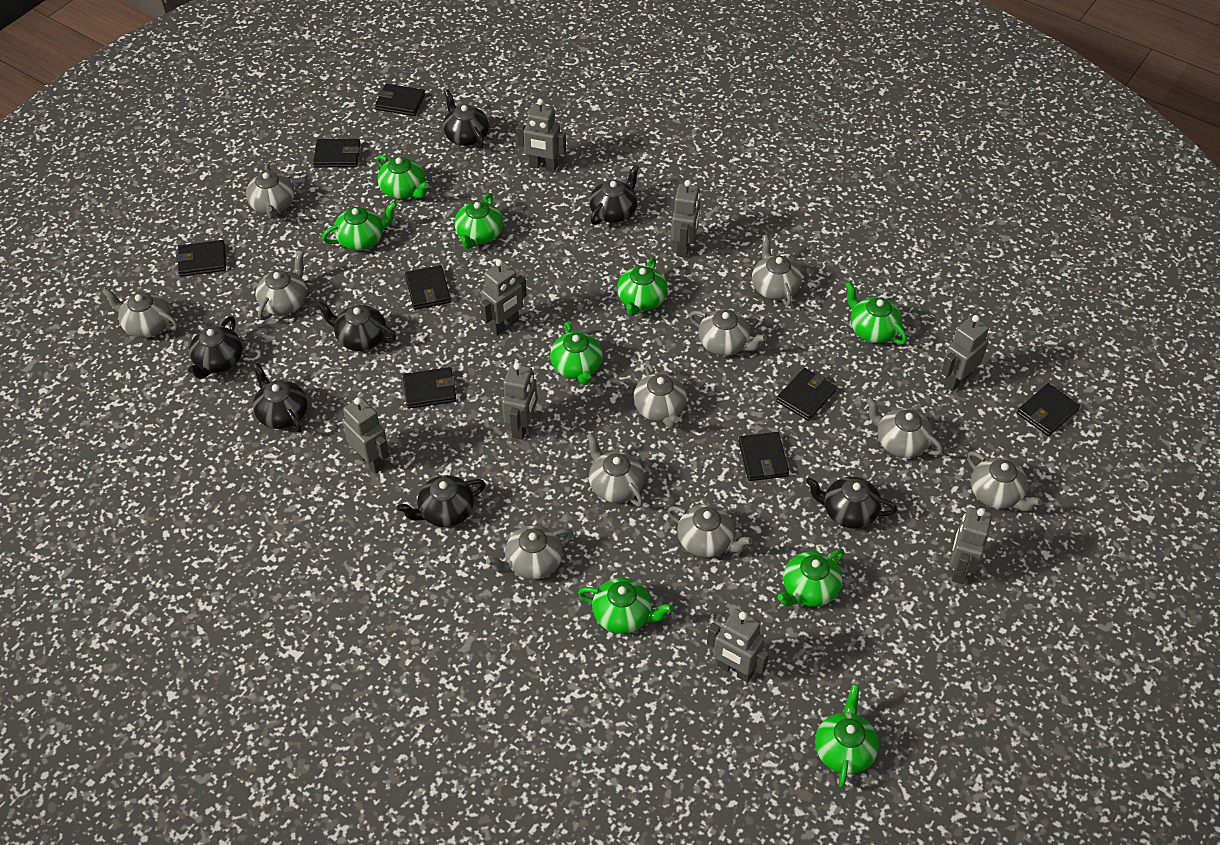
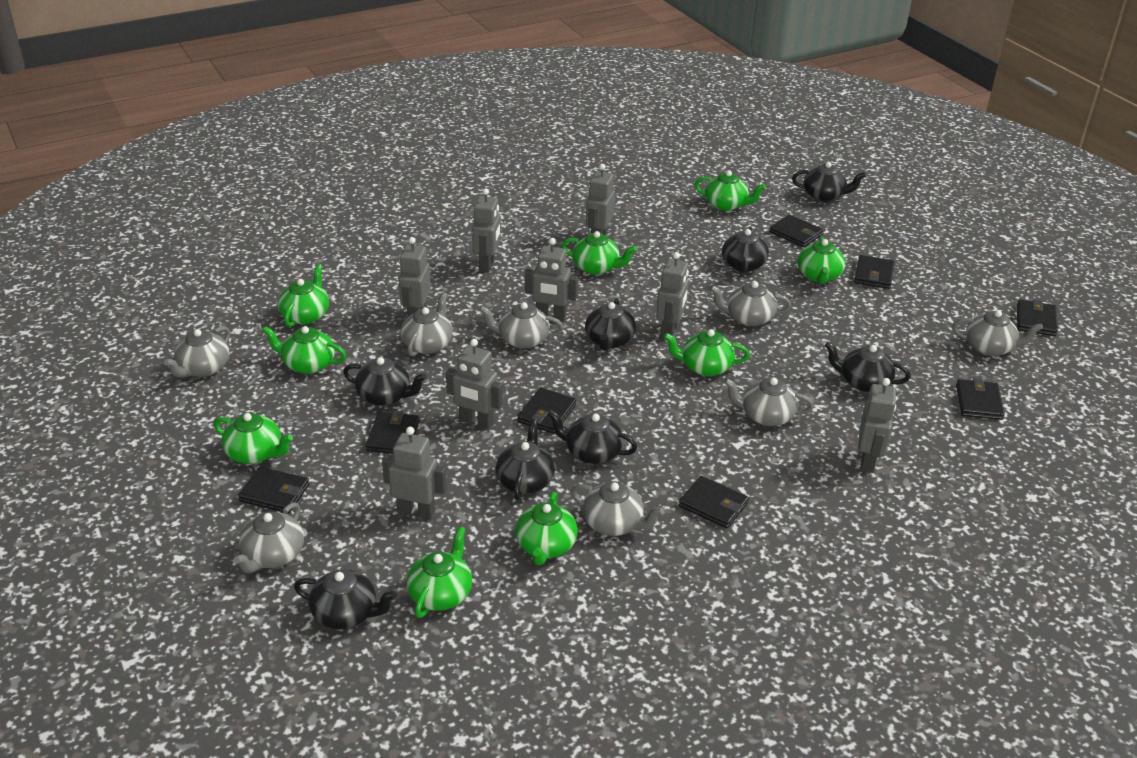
black teapot: 7 -> 8
grey teapot: 11 -> 8

